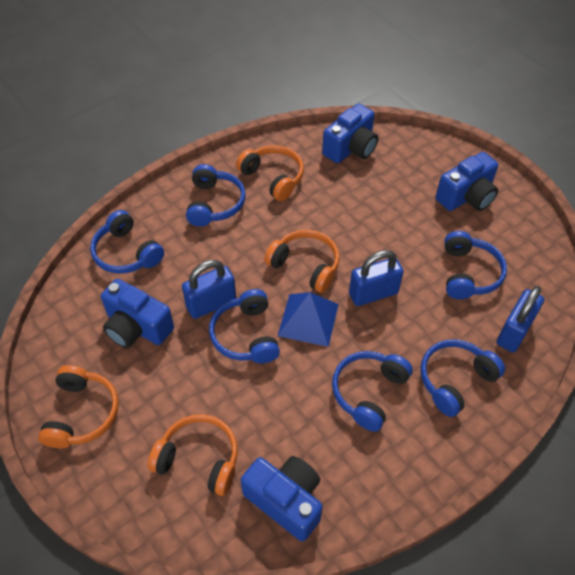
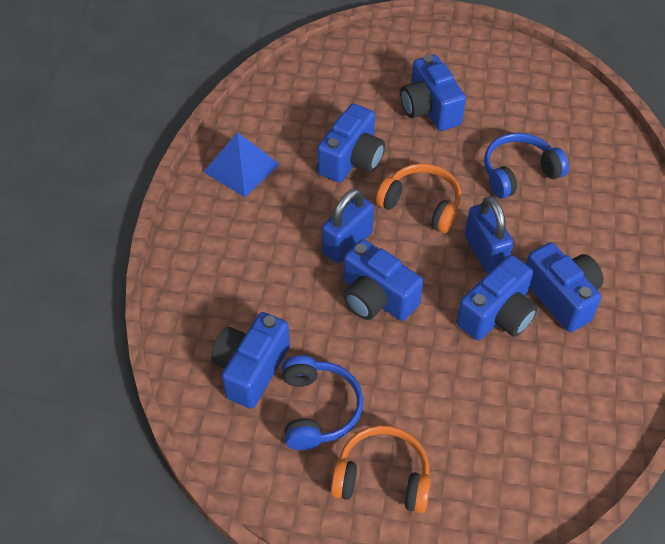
blue camera: 4 -> 6
blue headphones: 6 -> 2
blue padlock: 3 -> 2
orange headphones: 4 -> 2

